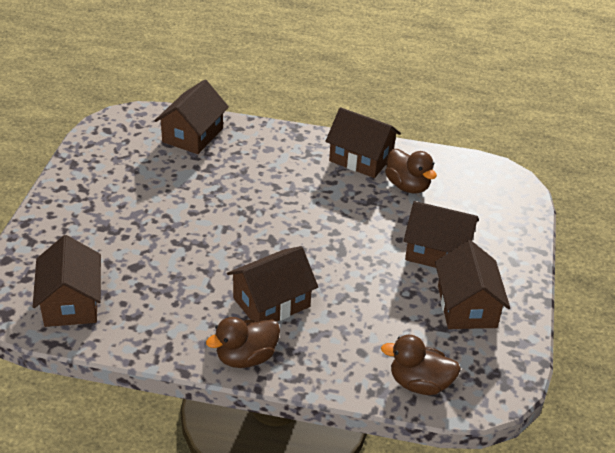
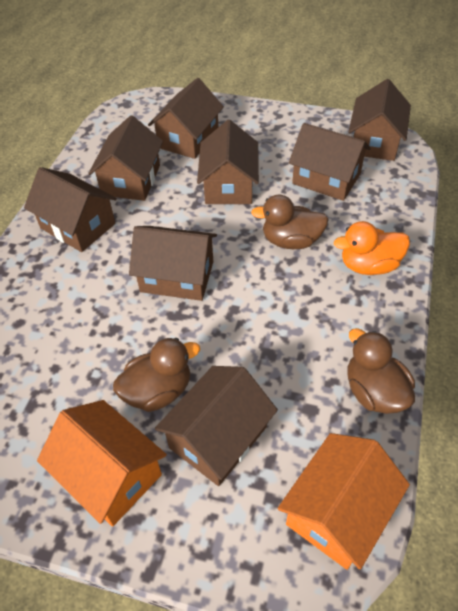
brown house: 6 -> 8
orange duck: 0 -> 1
orange house: 0 -> 2

